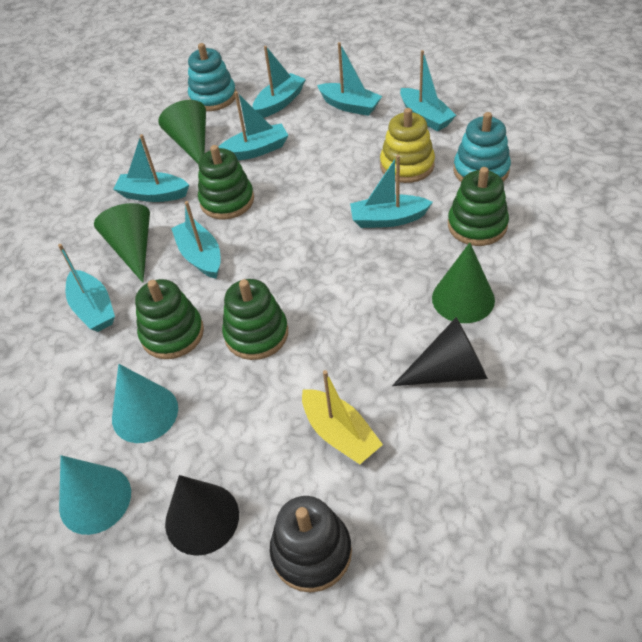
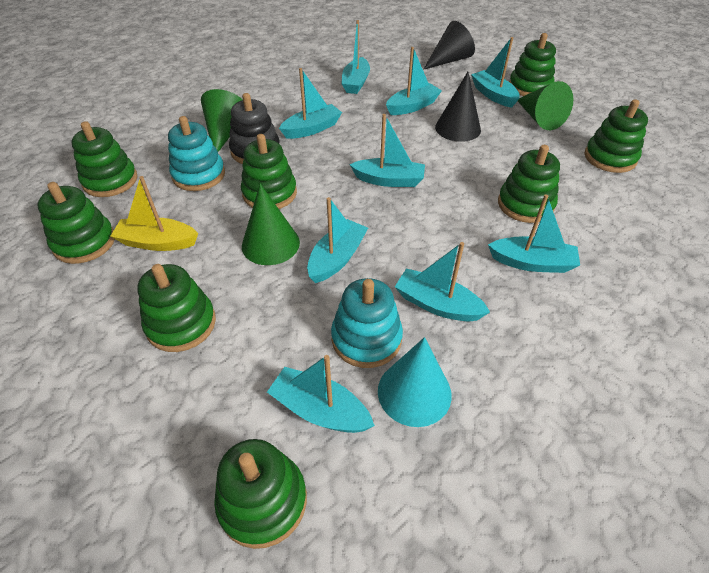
green stacking toy: 4 -> 8
turquoise boat: 8 -> 9
turquoise cone: 2 -> 1
yellow stacking toy: 1 -> 0

